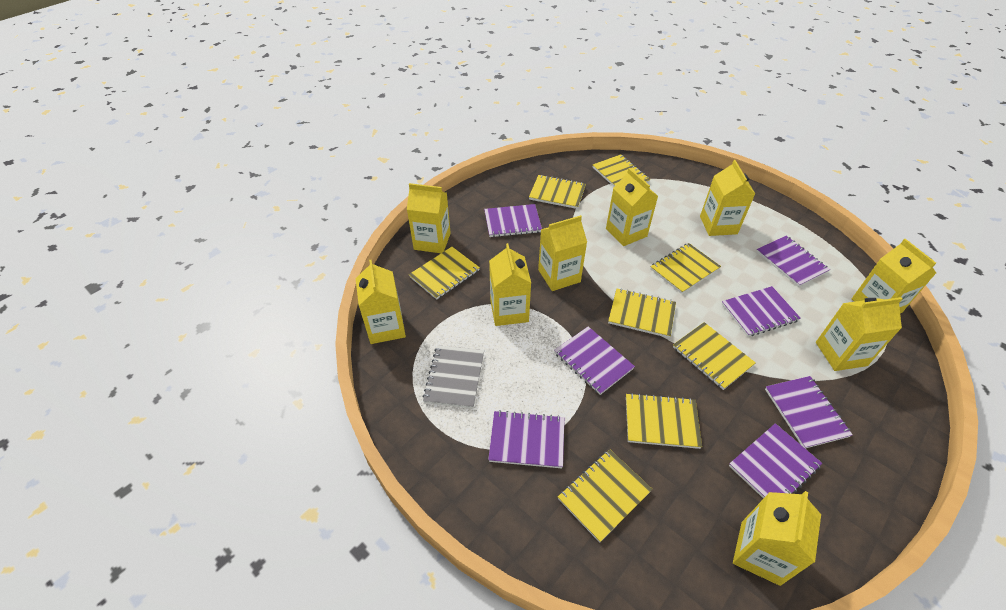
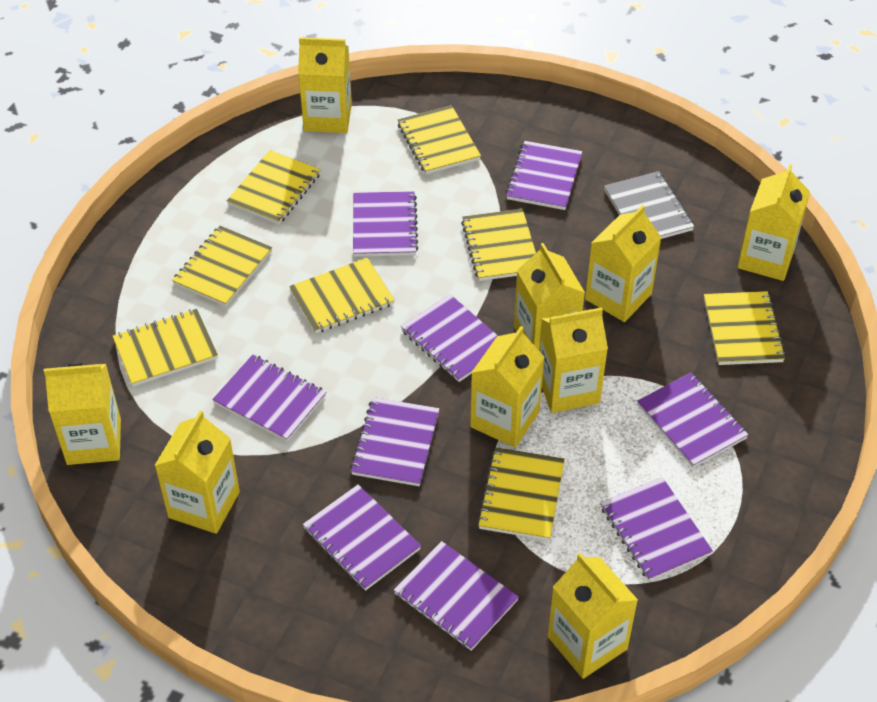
purple notebook: 7 -> 9

